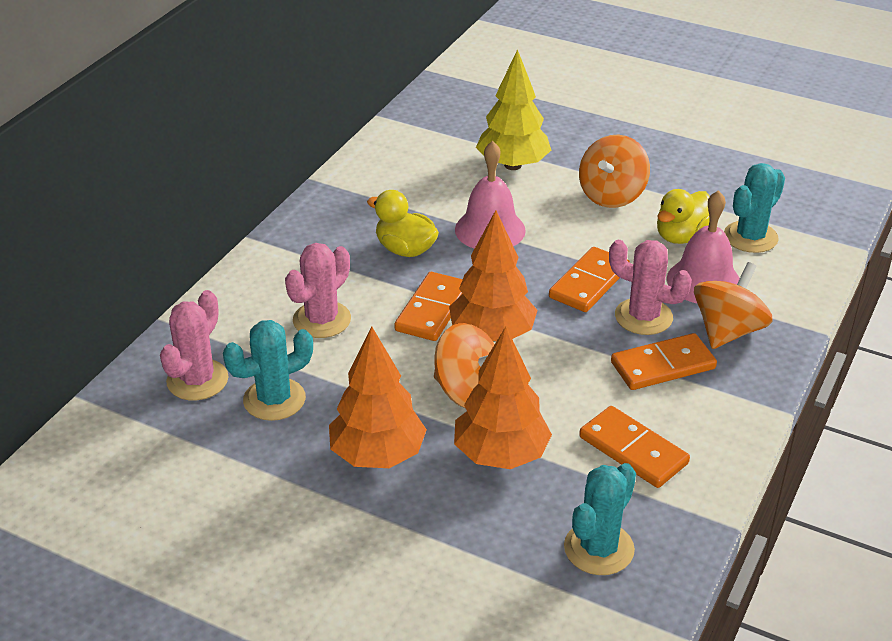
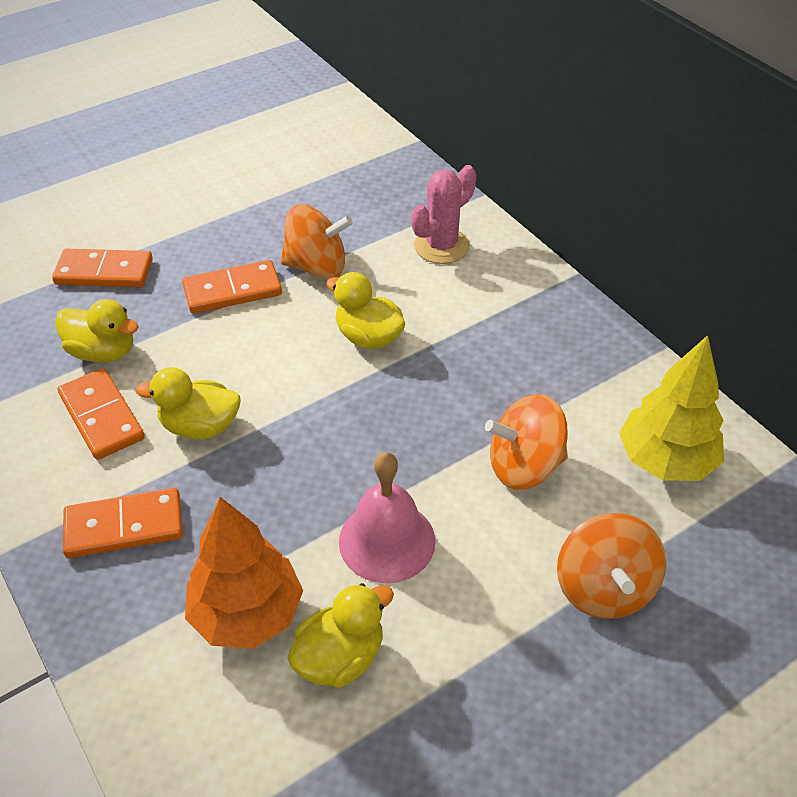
orange tree: 3 -> 1
pink bell: 2 -> 1
pink cactus: 3 -> 1
turquoise cactus: 3 -> 0
yellow duck: 2 -> 4

